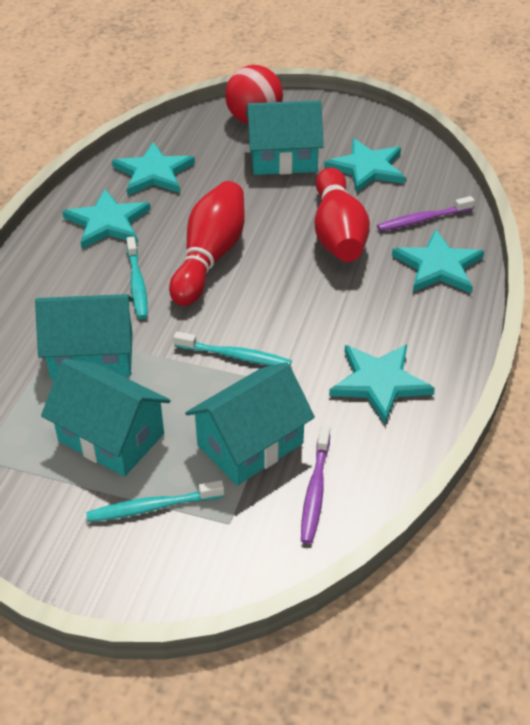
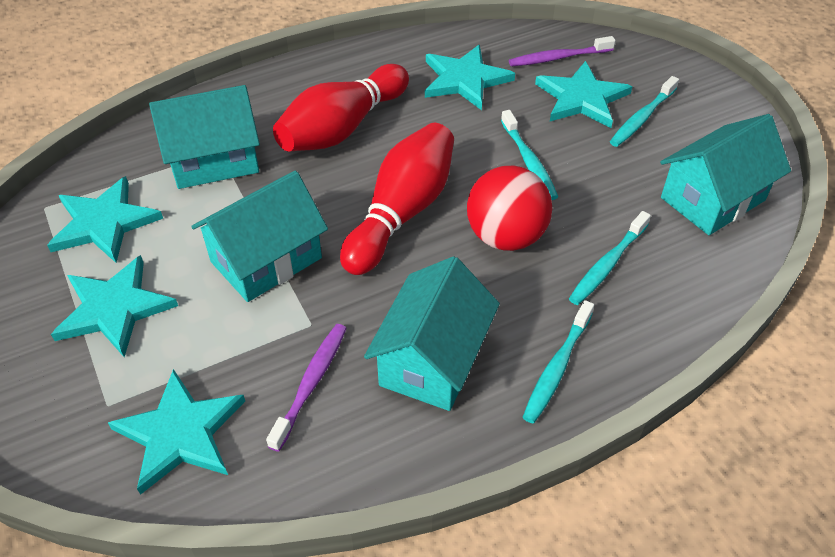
turquoise toothbrush: 3 -> 4

